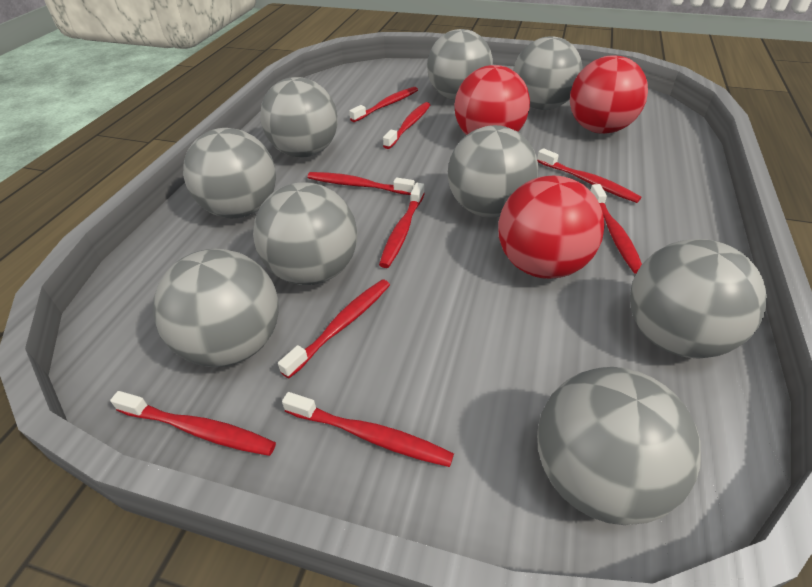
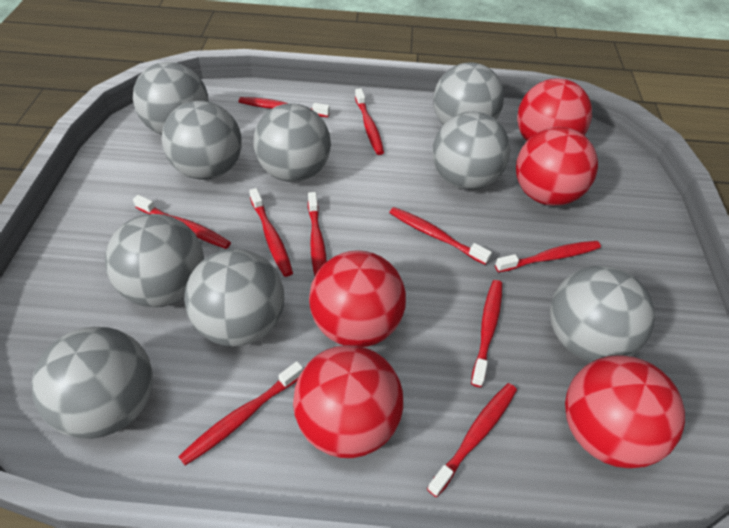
red ball: 3 -> 5
red toothbrush: 9 -> 10

